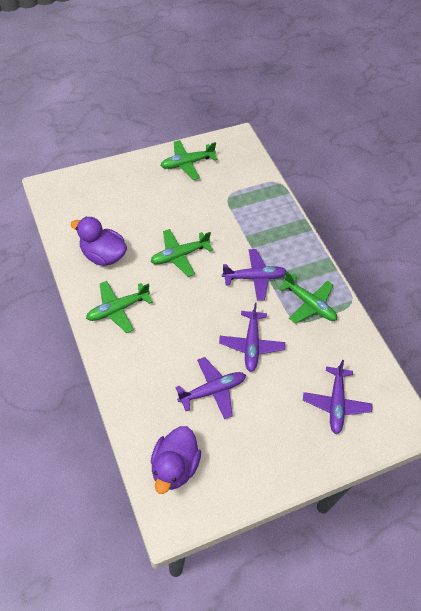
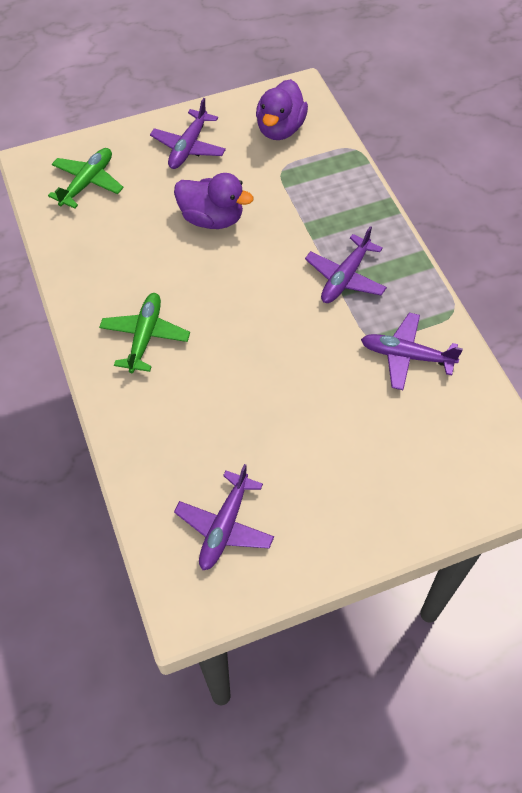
green plane: 4 -> 2

